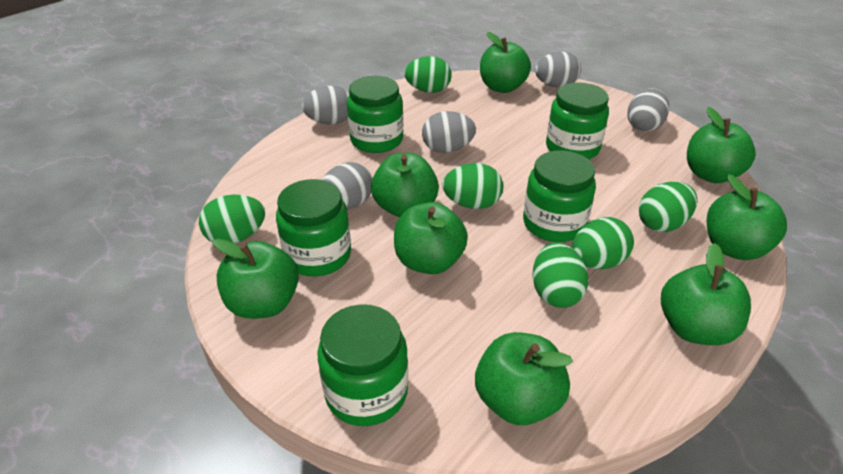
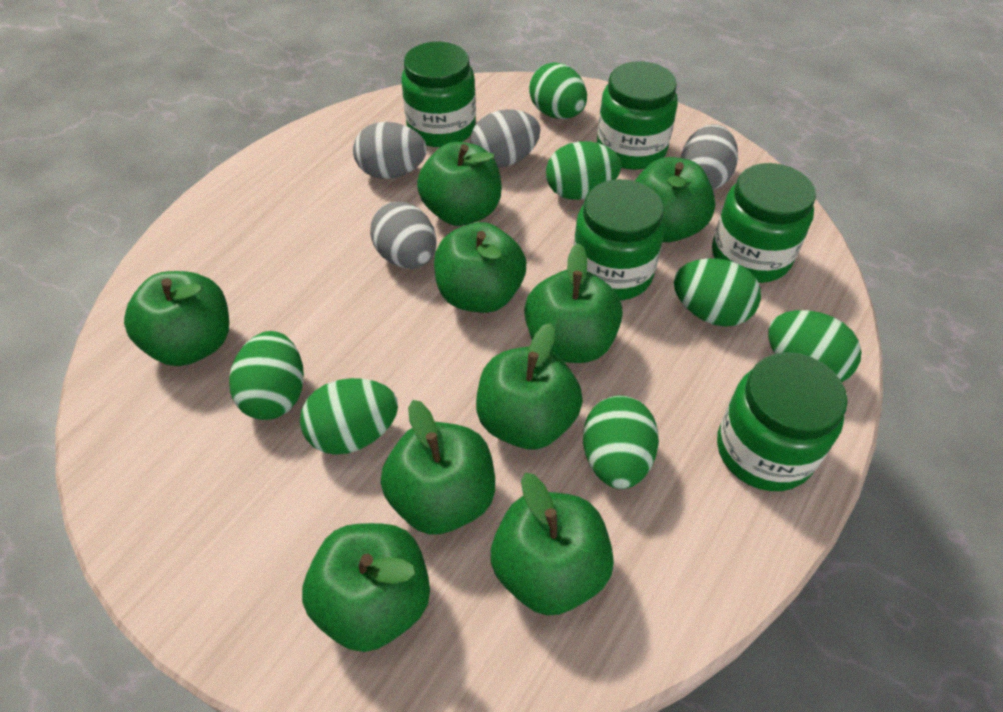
green apple: 8 -> 9
green egg: 6 -> 7
grey egg: 5 -> 4

